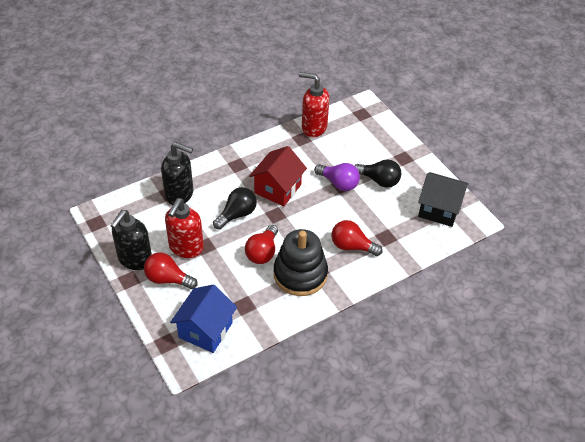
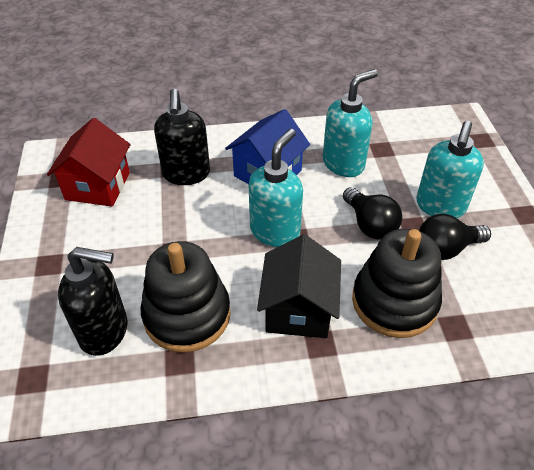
black stacking toy: 1 -> 2
purple light bulb: 1 -> 0
red light bulb: 3 -> 0
red soap dispenser: 2 -> 0
turquoise soap dispenser: 0 -> 3

